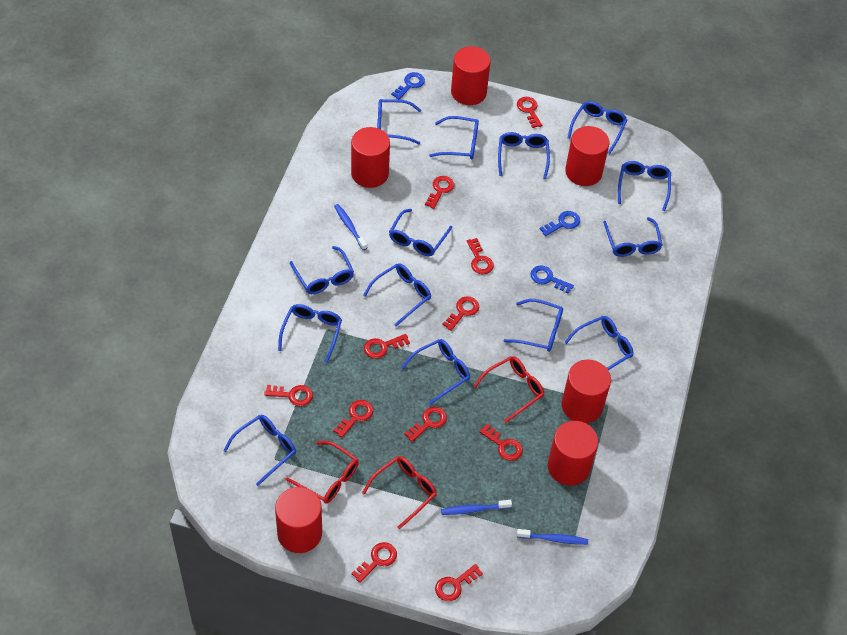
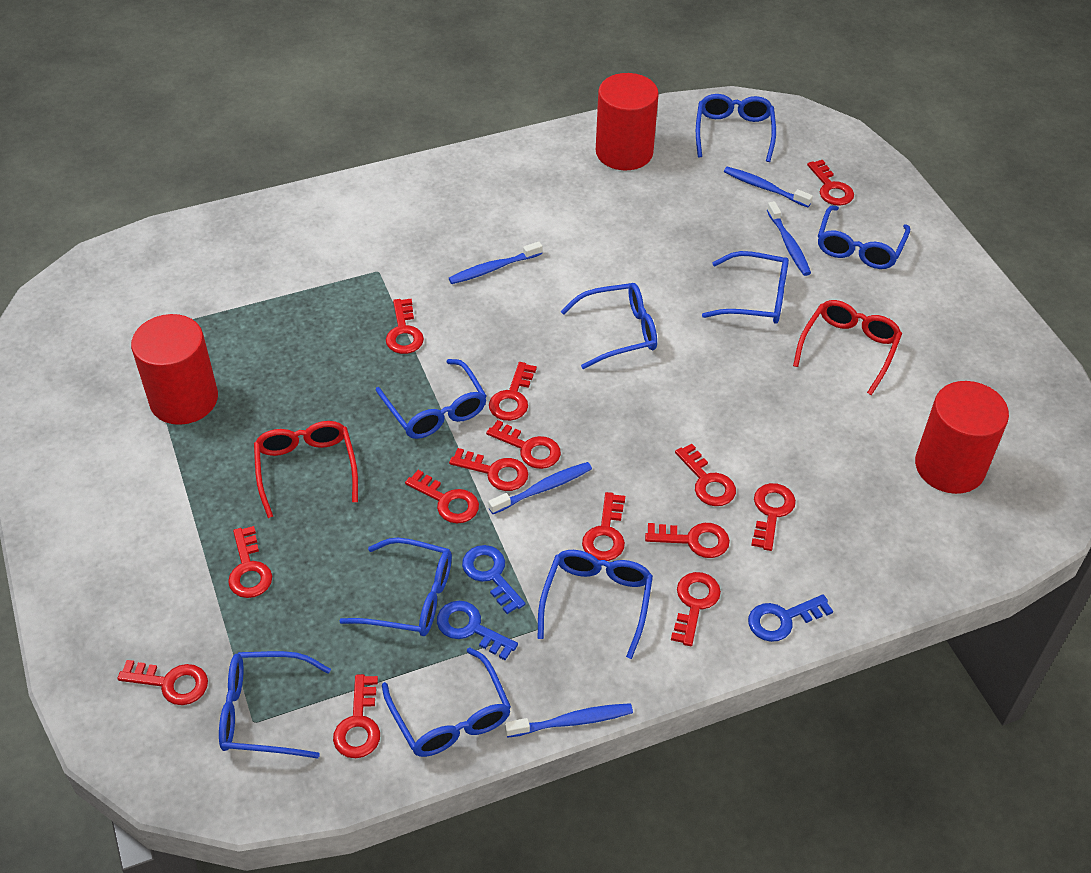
blue glasses: 14 -> 9
blue toothbrush: 3 -> 5
red cylinder: 6 -> 3
red glasses: 3 -> 2
red key: 11 -> 14

